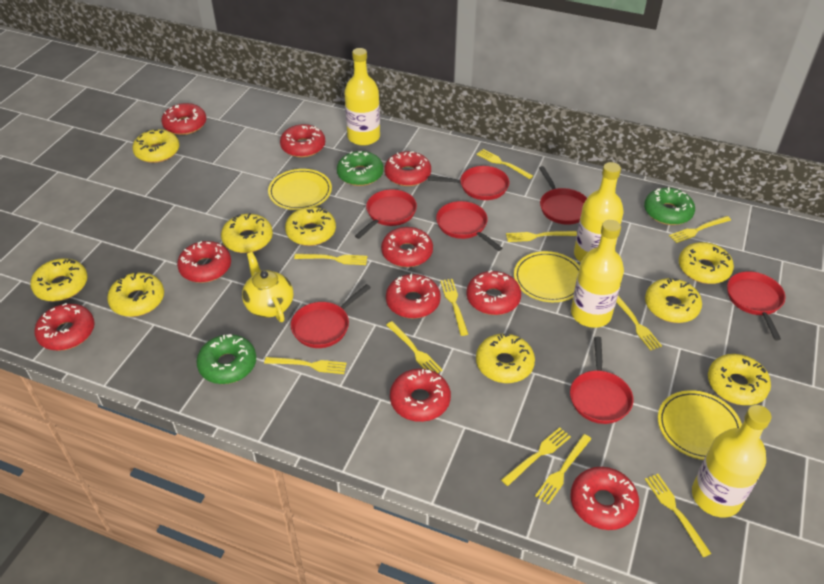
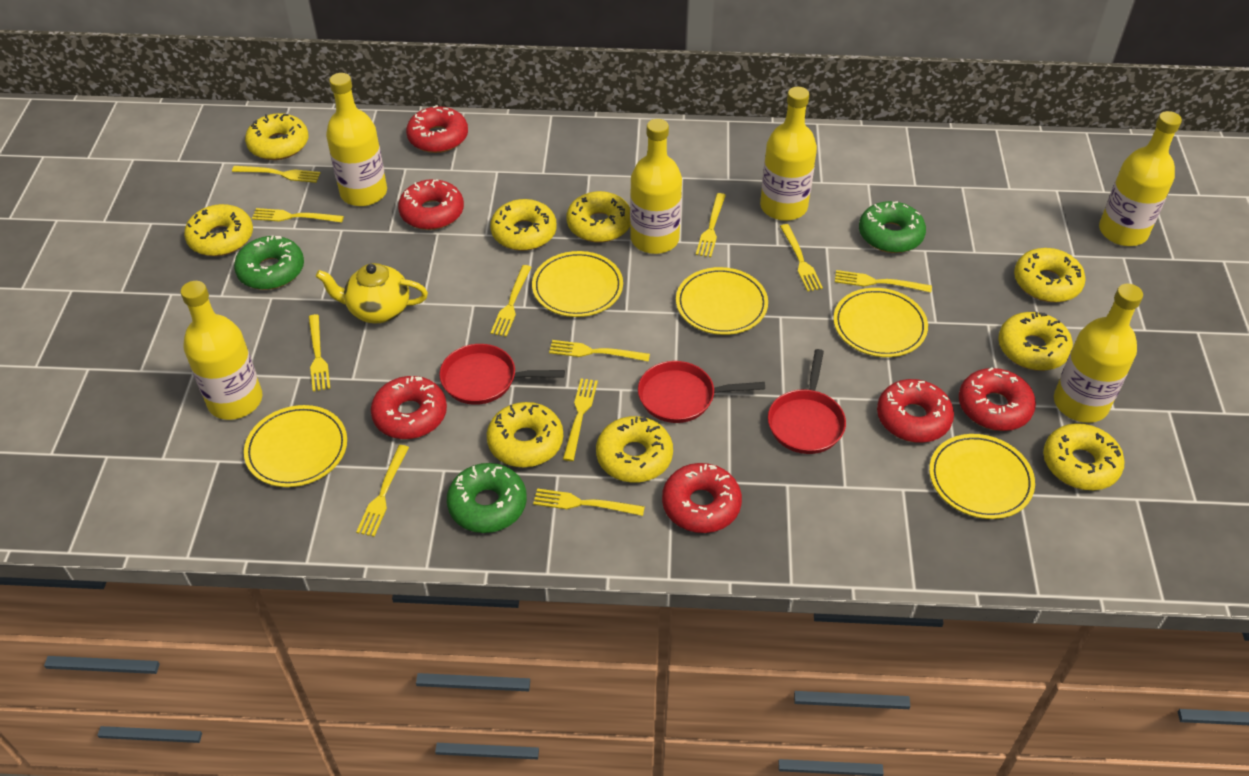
red donut: 10 -> 6
red pan: 7 -> 3
yellow bottle: 4 -> 6
yellow plate: 3 -> 5

